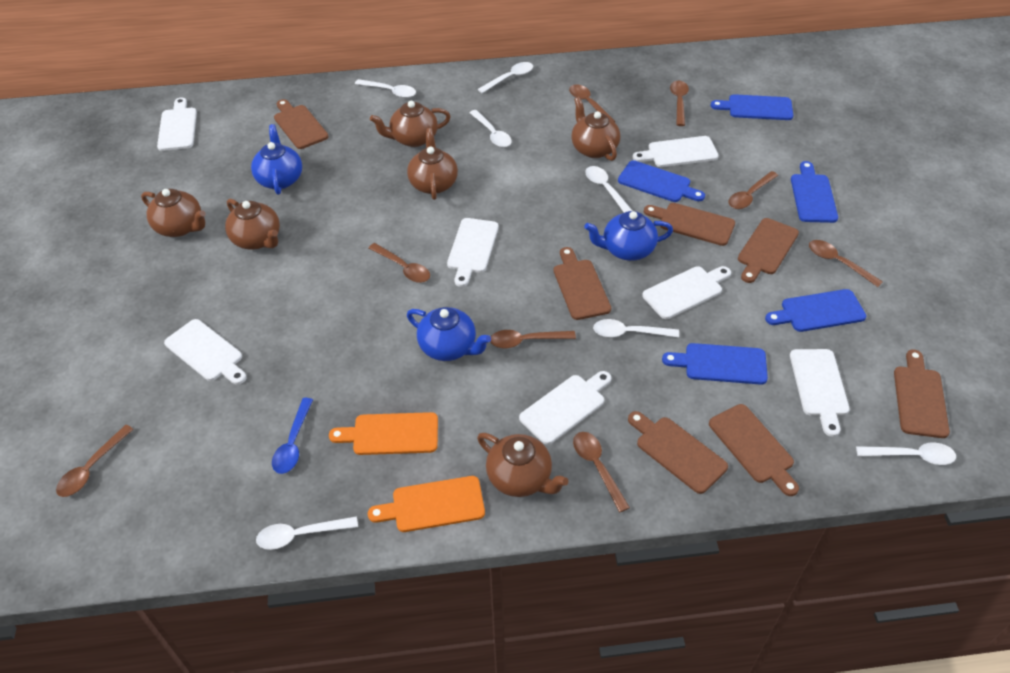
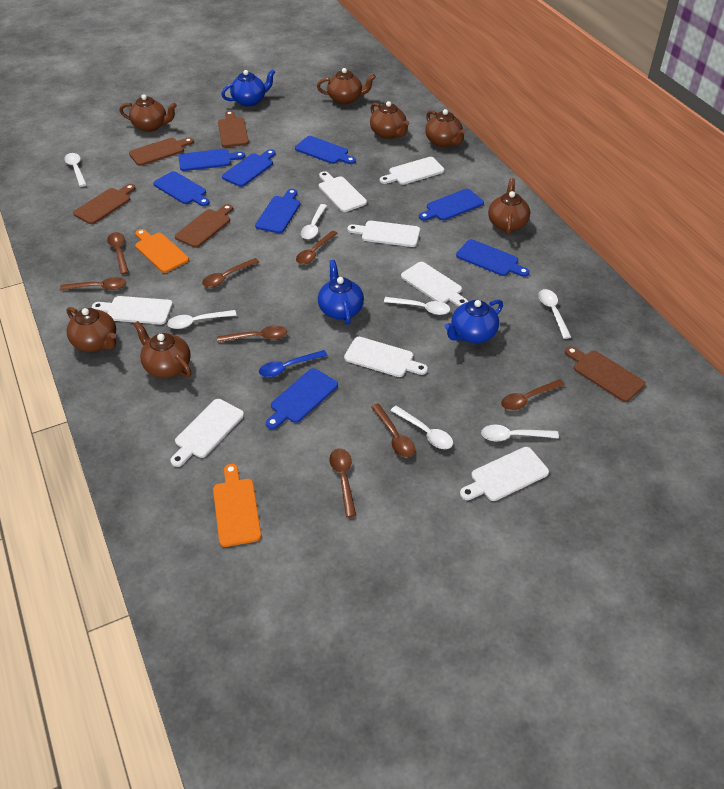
blue cutting board: 5 -> 8
brown cutting board: 7 -> 5
brown teapot: 6 -> 7
white cutting board: 7 -> 8

